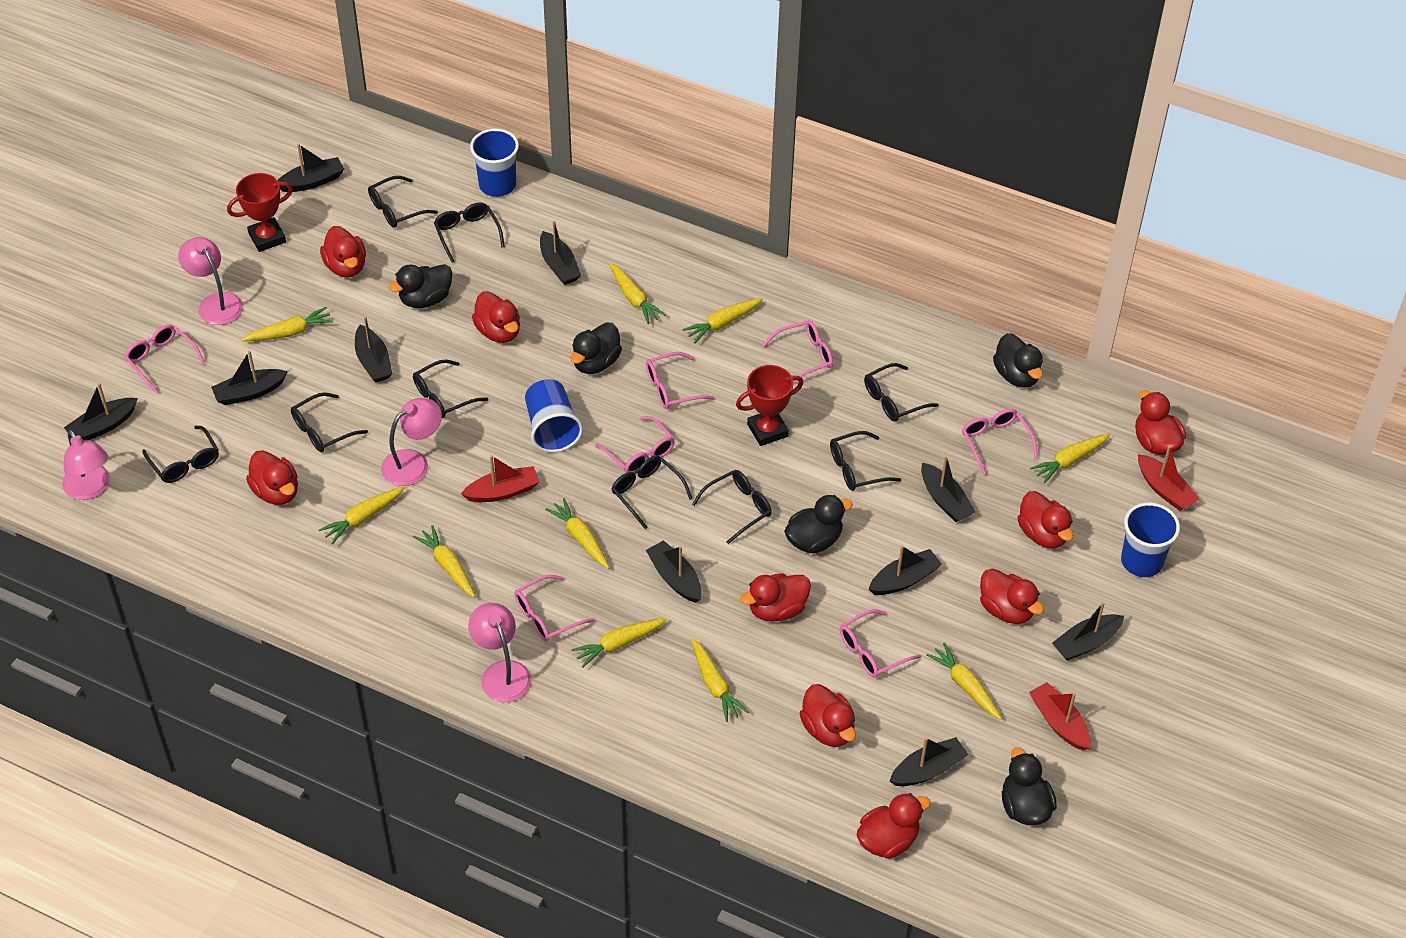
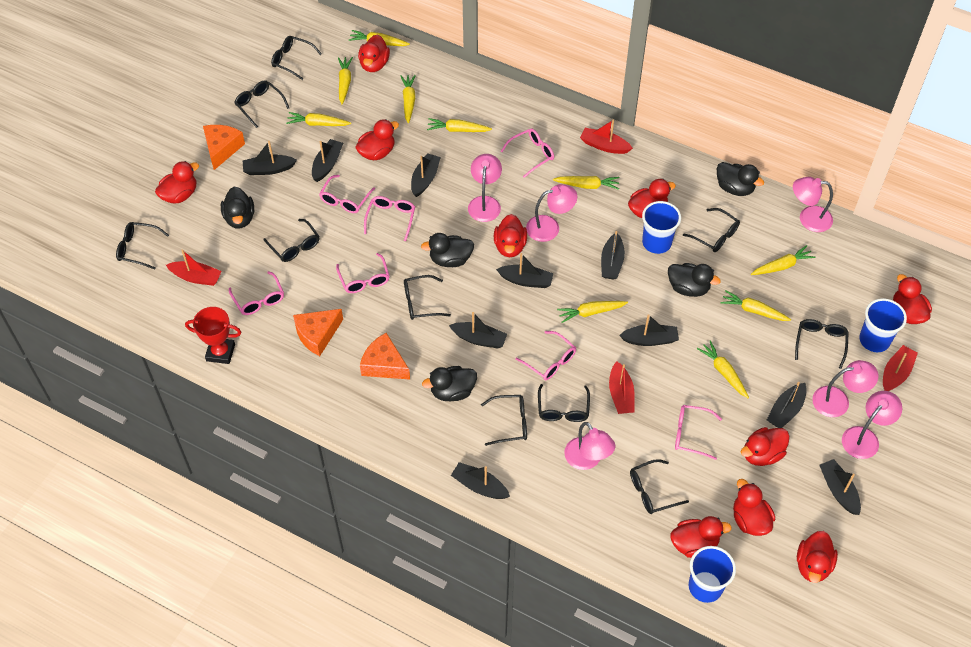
black glasses: 9 -> 10
orange cheese: 0 -> 3
pink lamp: 4 -> 6
red boat: 3 -> 4
red duck: 9 -> 10
red trophy: 2 -> 1

